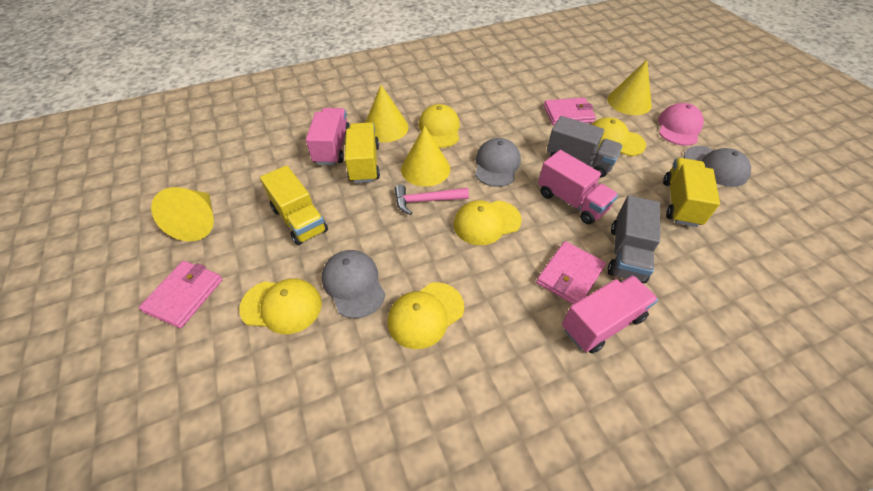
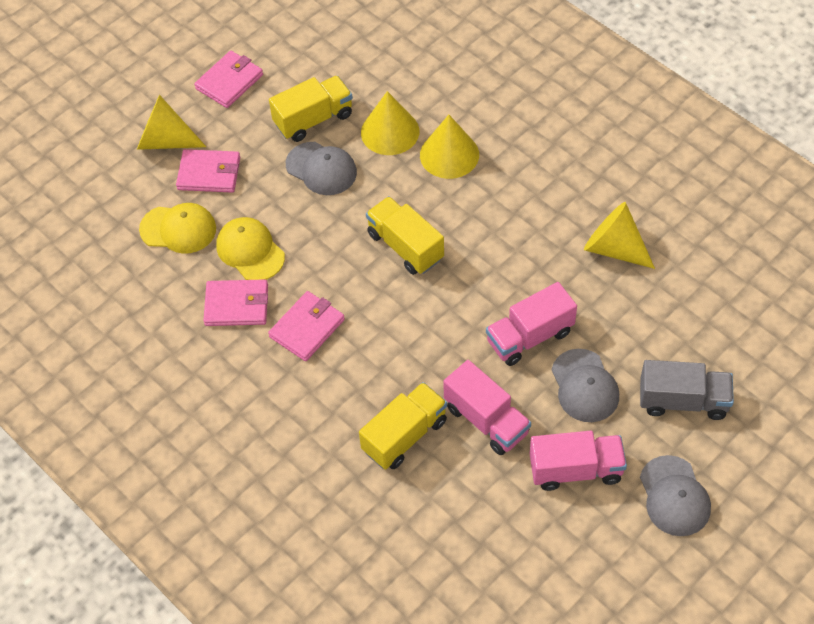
grey truck: 2 -> 1
pink cap: 1 -> 0
pink hammer: 1 -> 0
pink wallet: 3 -> 4
yellow cap: 5 -> 2

